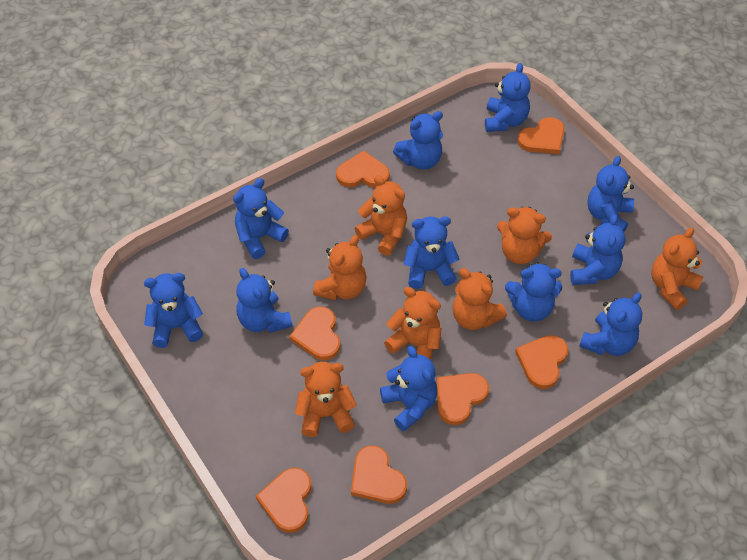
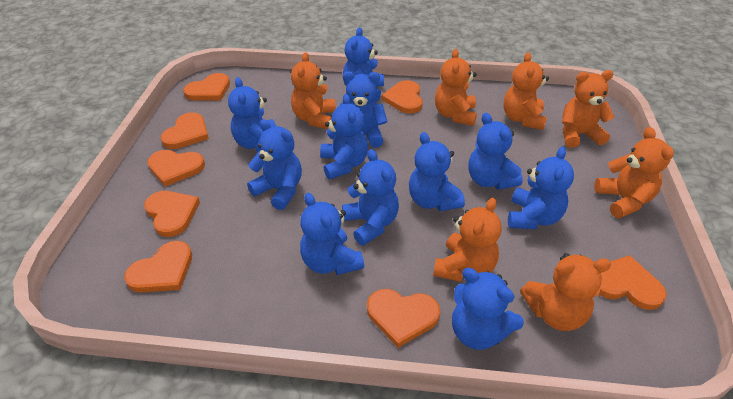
orange heart: 7 -> 8

